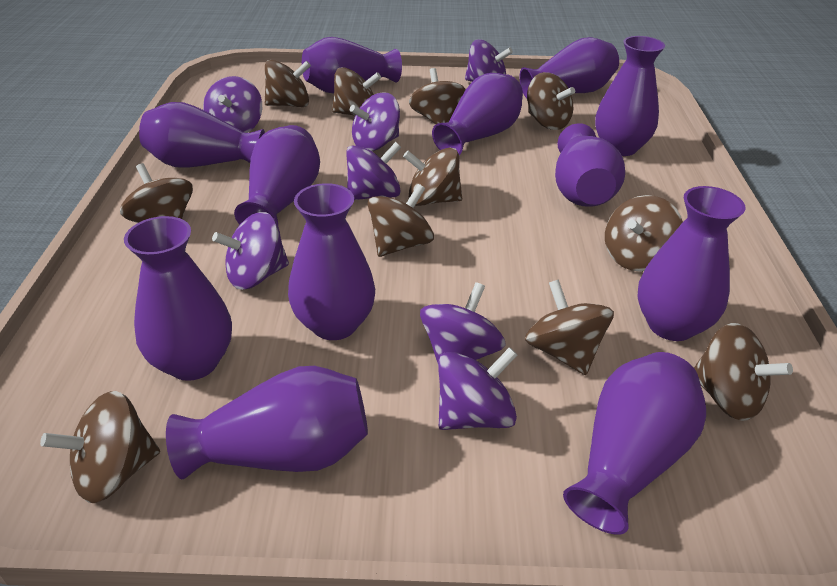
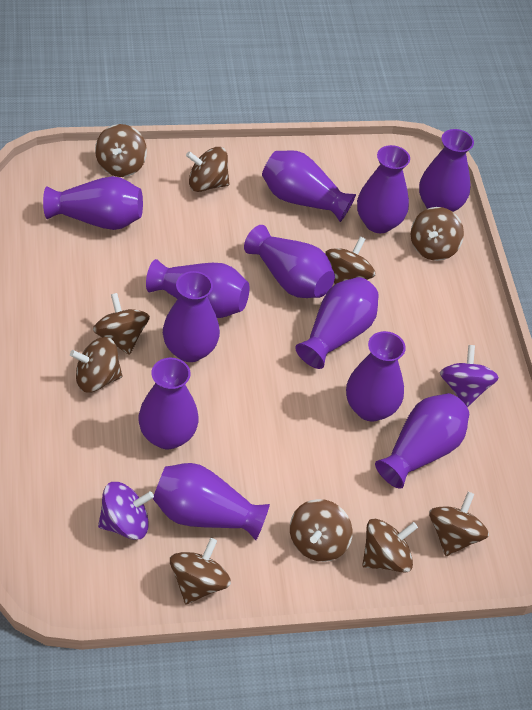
brown spinning top: 11 -> 10
purple spinning top: 7 -> 2

